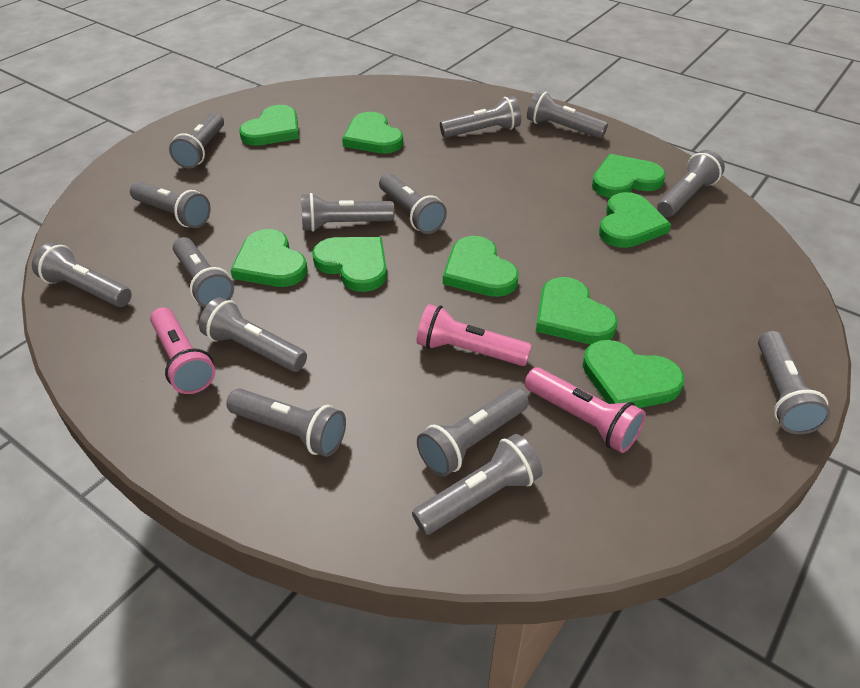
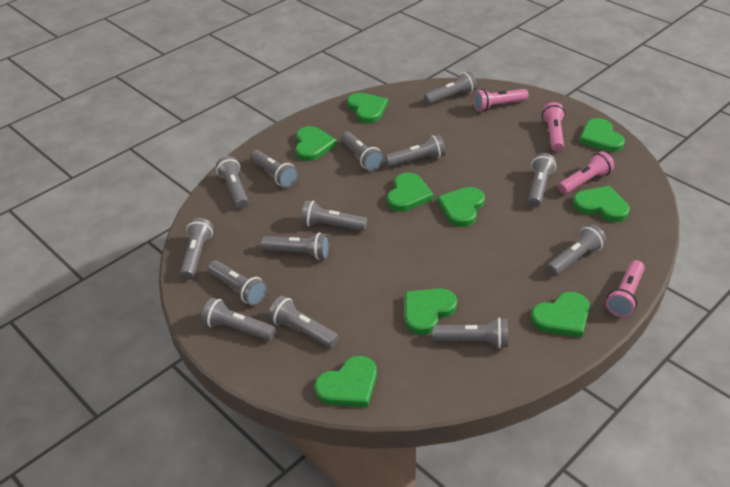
pink flashlight: 3 -> 4

